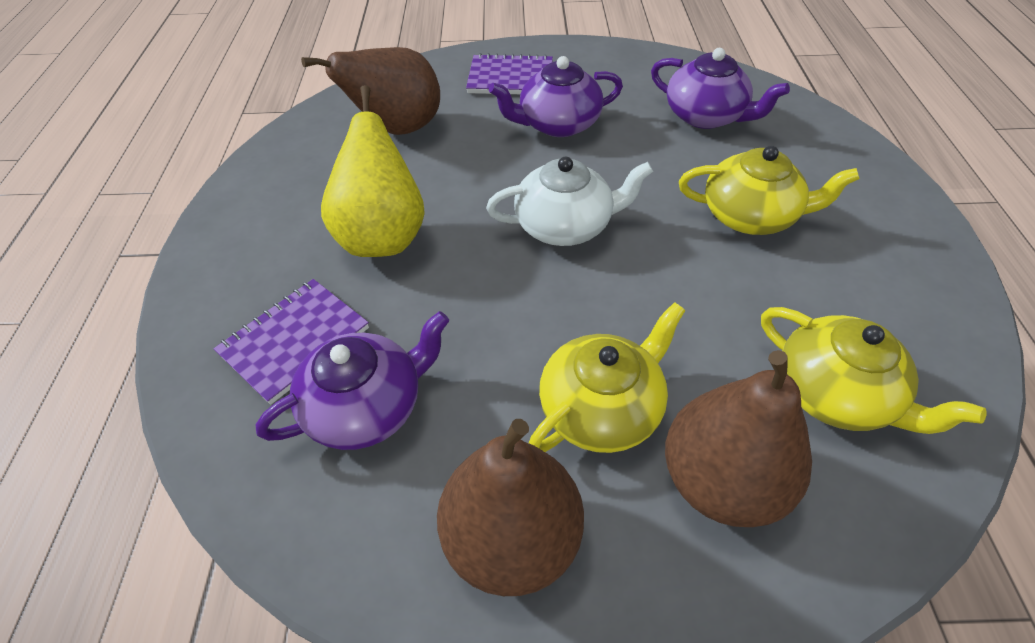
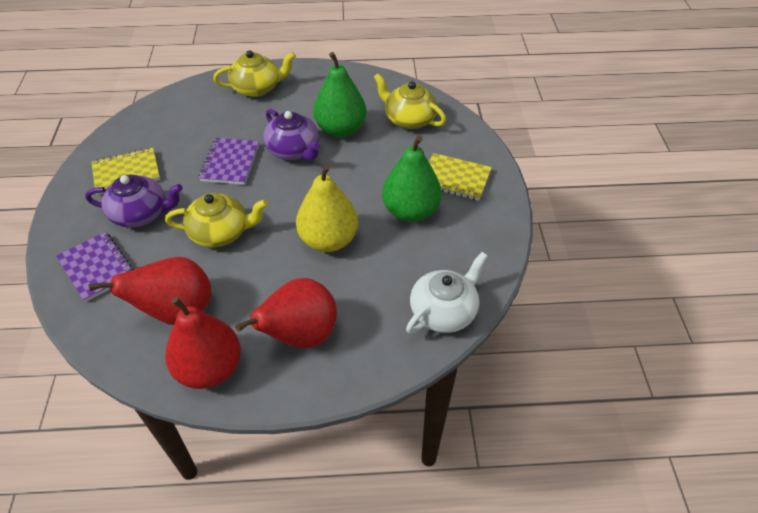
brown pear: 3 -> 0
green pear: 0 -> 2
purple teapot: 3 -> 2
red pear: 0 -> 3
yellow notebook: 0 -> 2

